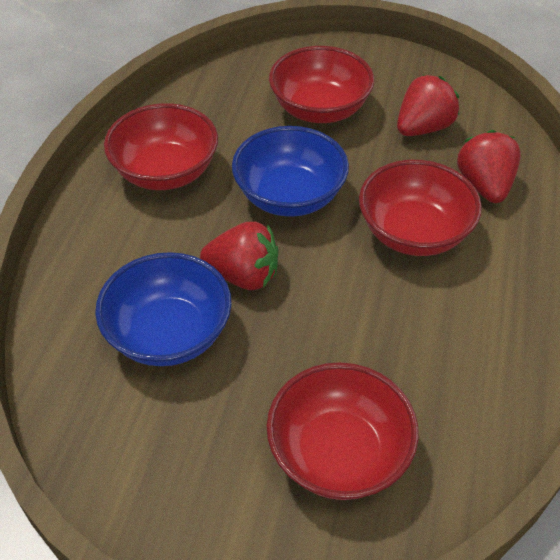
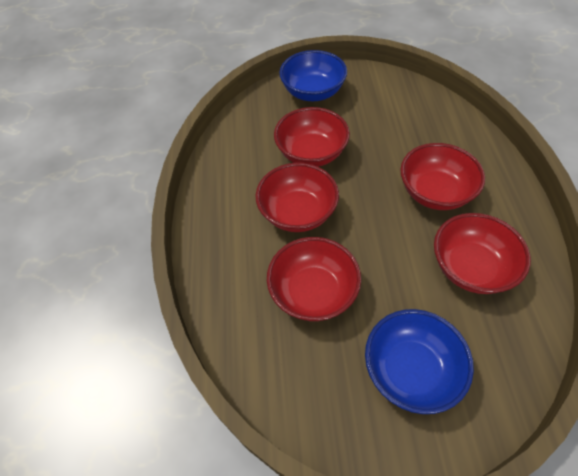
red bowl: 4 -> 5
red strawberry: 3 -> 0

